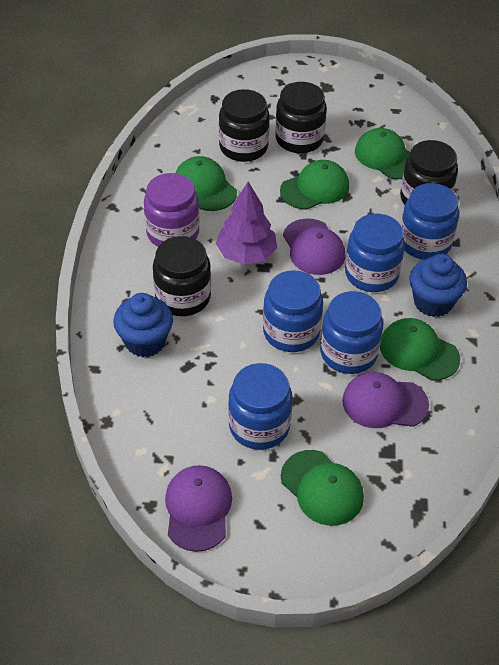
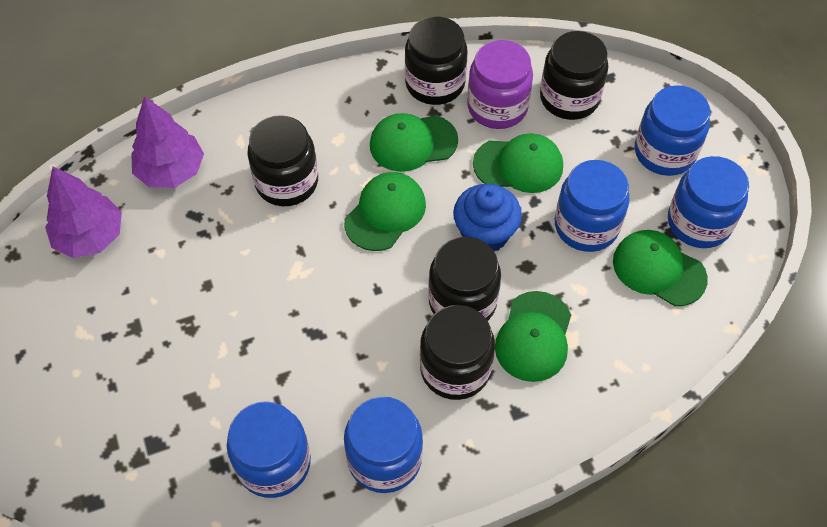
black jar: 4 -> 5
blue cupcake: 2 -> 1
purple cap: 3 -> 0
purple tree: 1 -> 2

